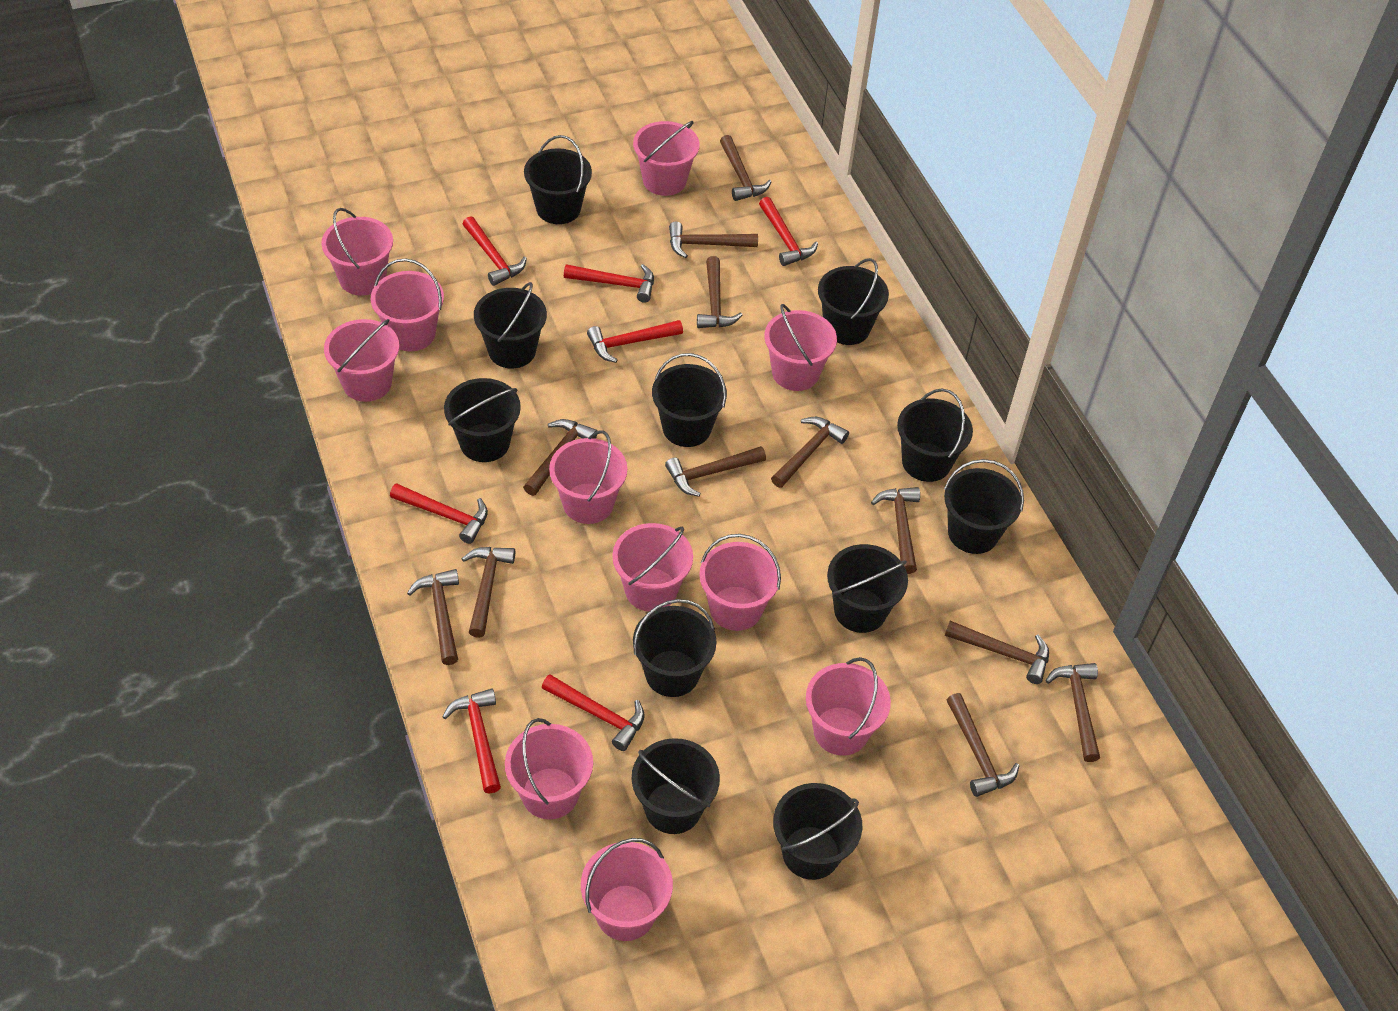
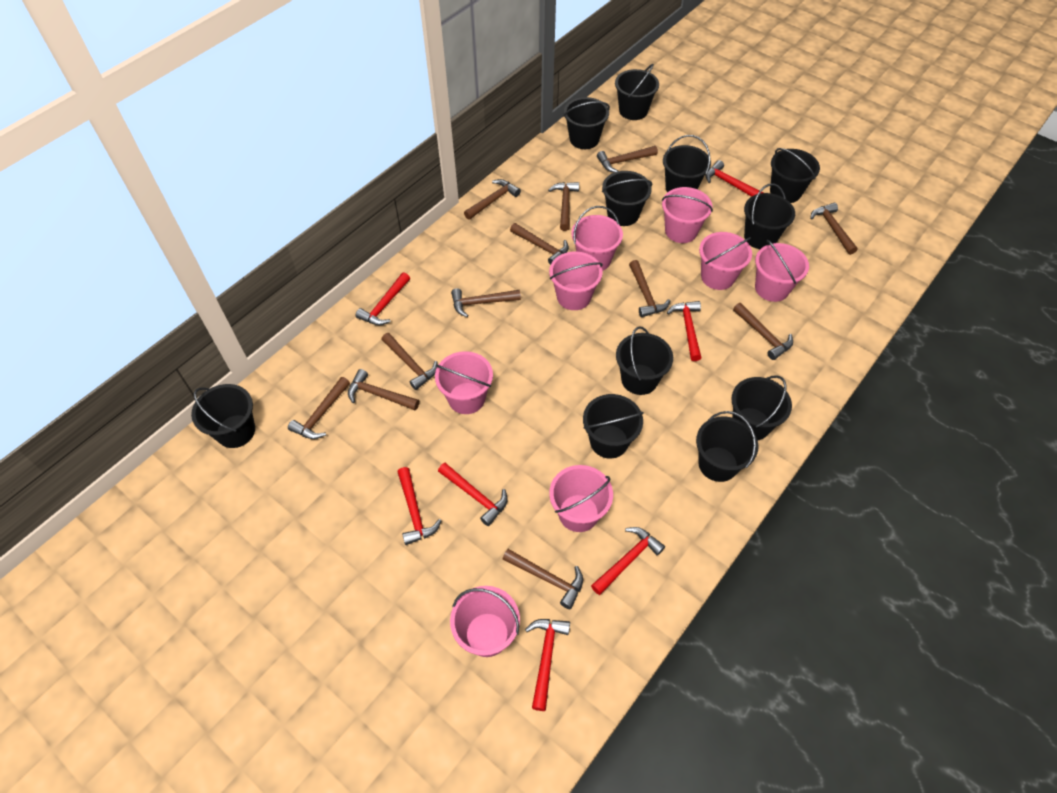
pink bucket: 11 -> 8

